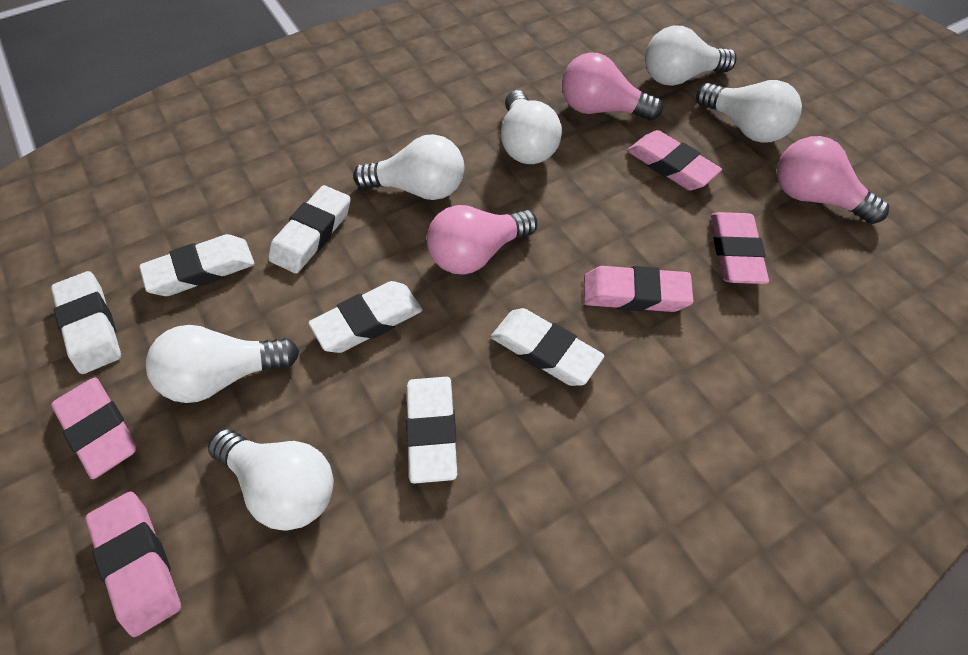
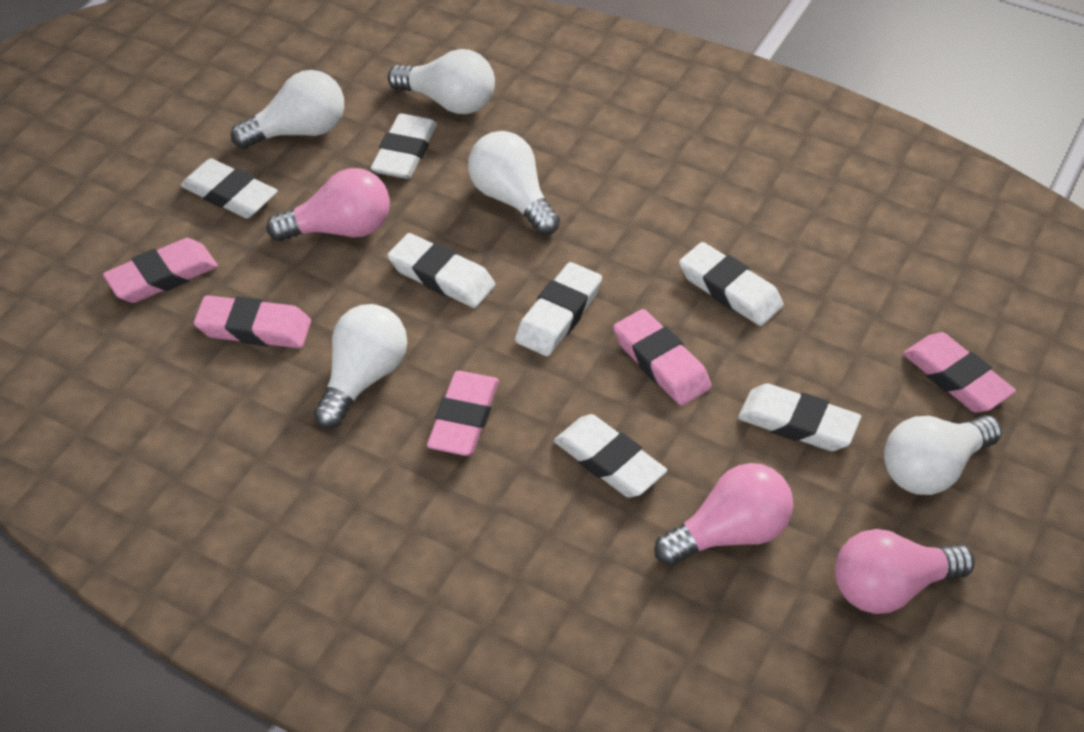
white eraser: 6 -> 7
white light bulb: 6 -> 5

